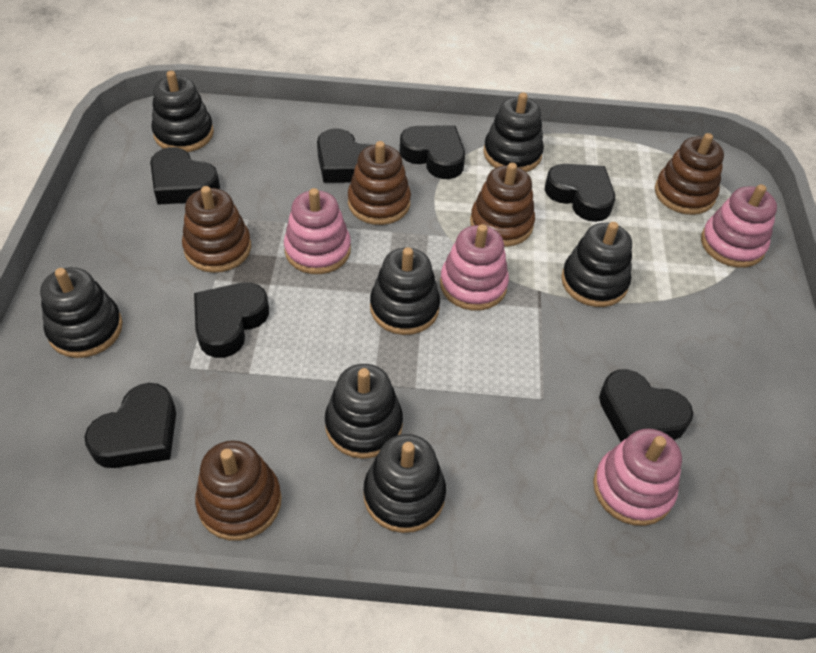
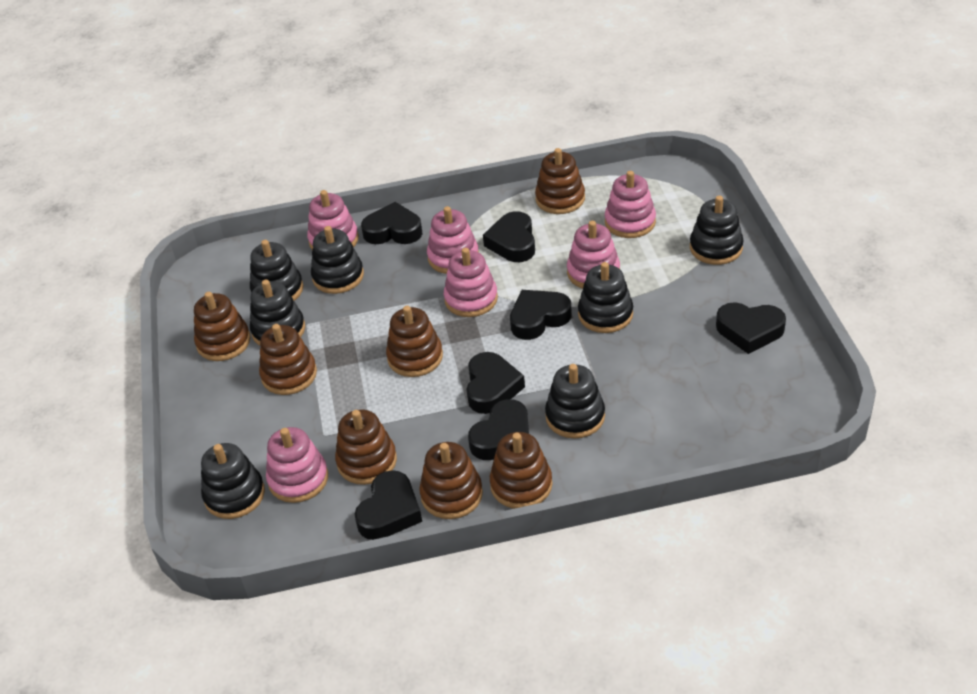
brown stacking toy: 5 -> 7
pink stacking toy: 4 -> 6

